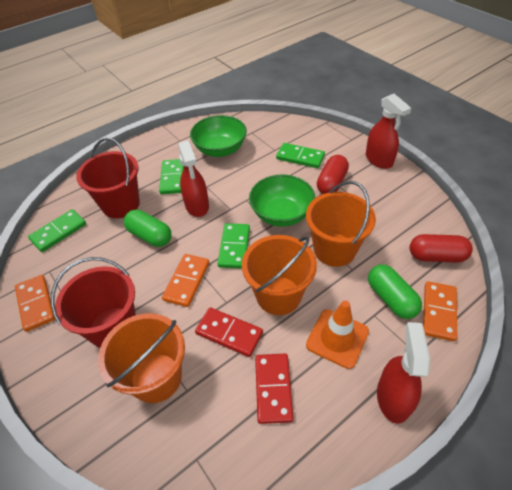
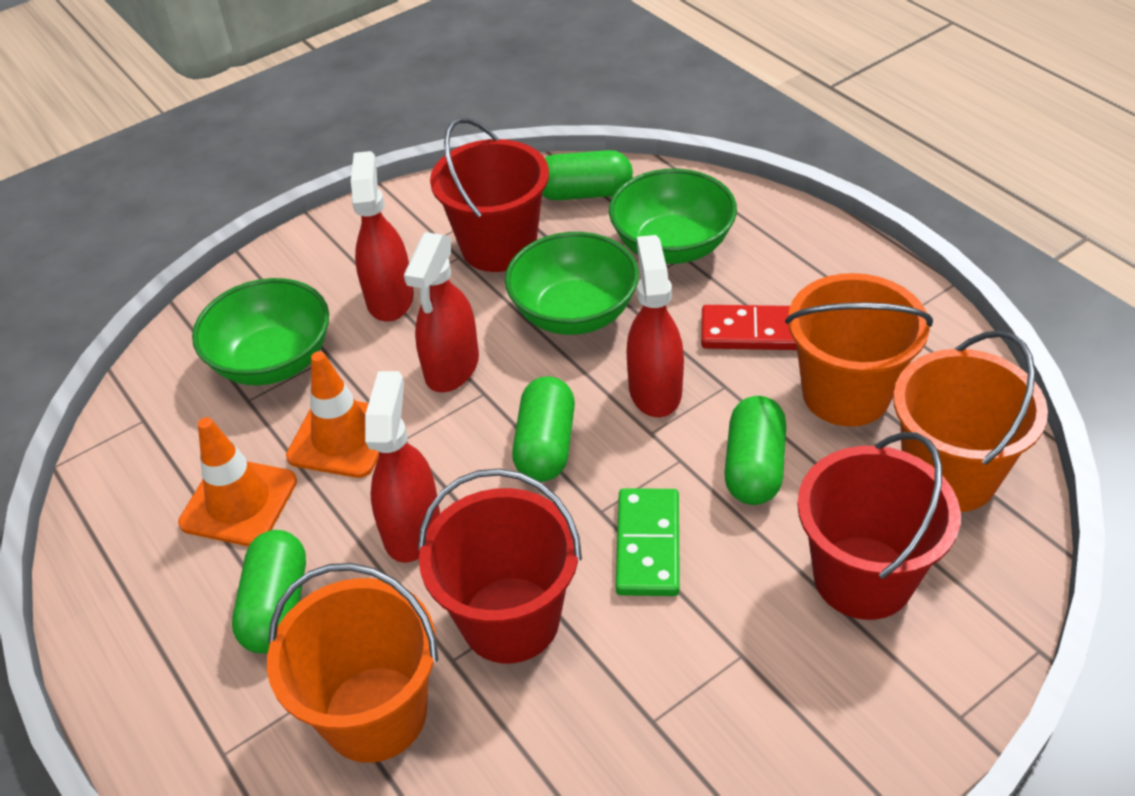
green bowl: 2 -> 3
green capsule: 2 -> 4
green domino: 4 -> 1
orange domino: 3 -> 0
orange traffic cone: 1 -> 2
red bucket: 2 -> 3
red capsule: 2 -> 0
red domino: 2 -> 1
red spray bottle: 3 -> 4

